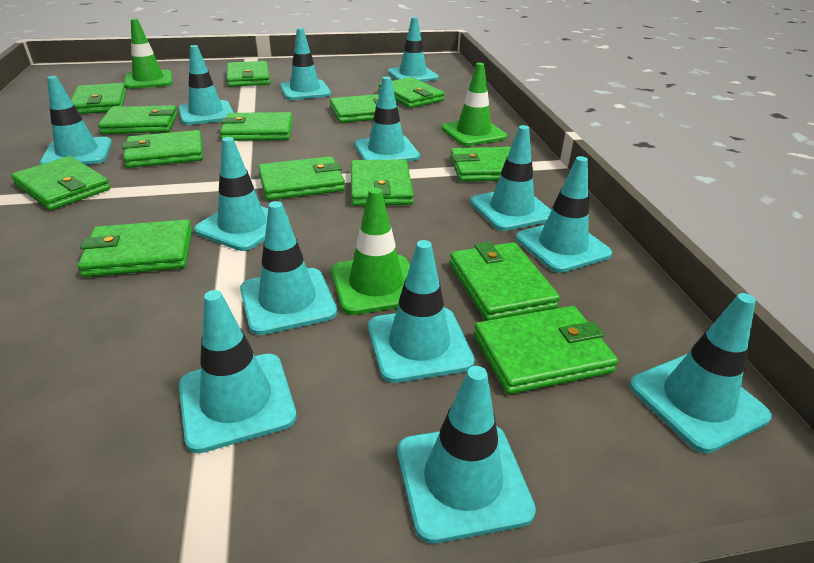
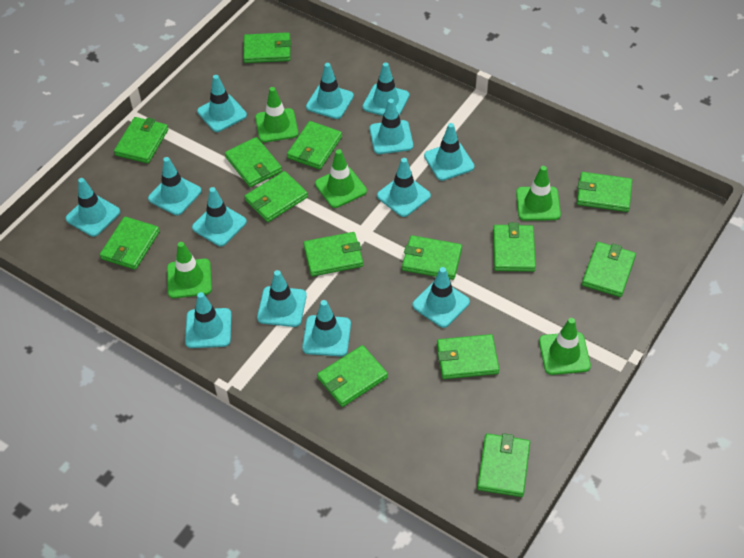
green traffic cone: 3 -> 5

